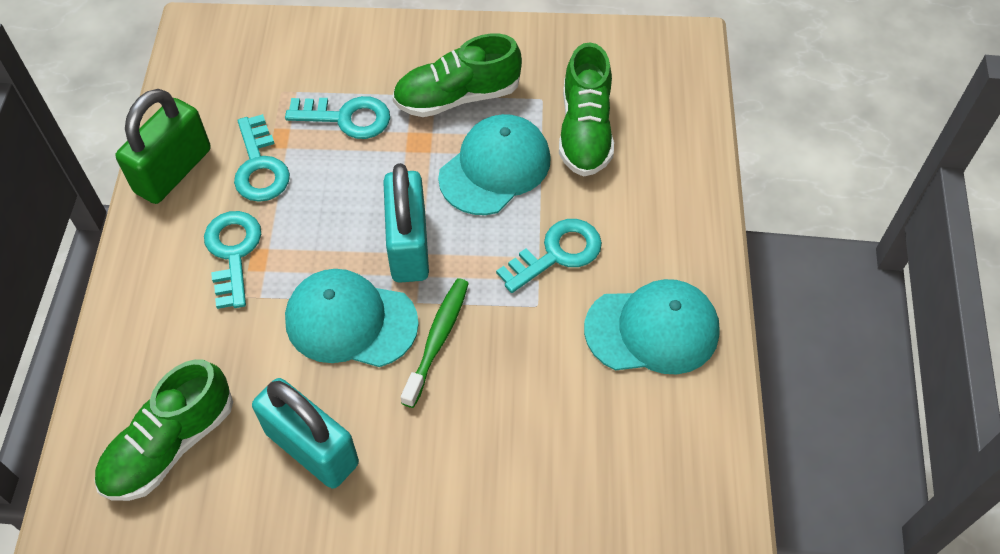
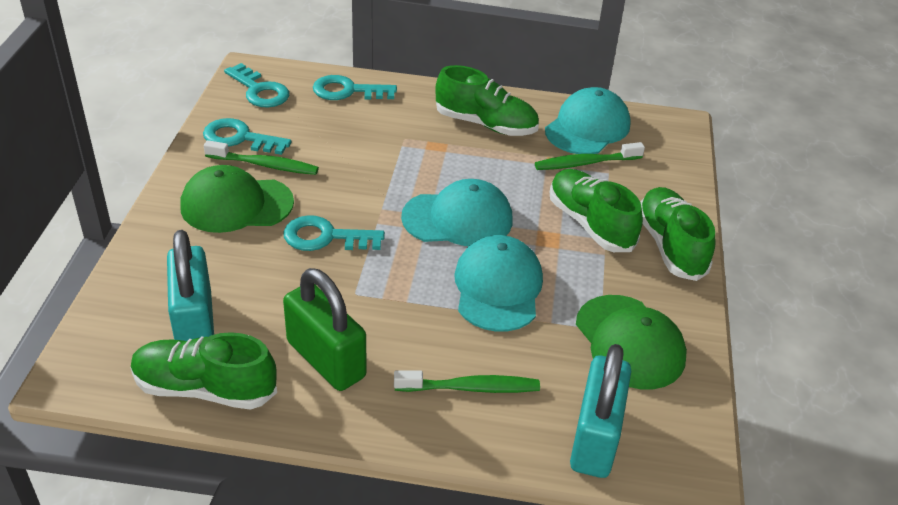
green cap: 0 -> 2
green shoe: 3 -> 4
green toothbrush: 1 -> 3

